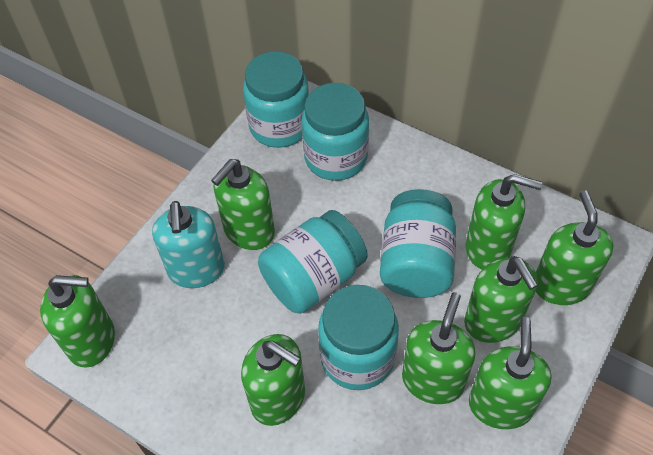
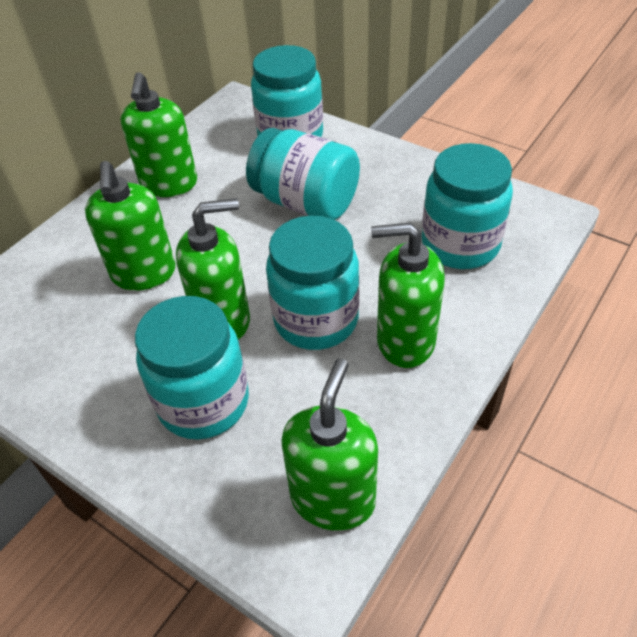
green soap dispenser: 8 -> 5
turquoise soap dispenser: 1 -> 0

